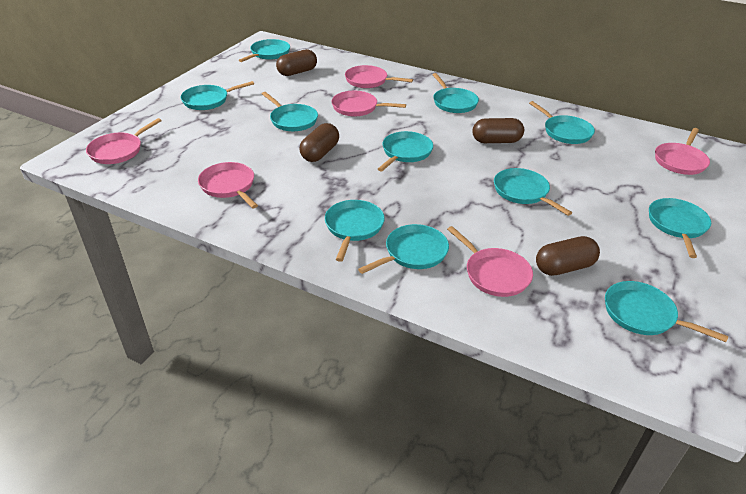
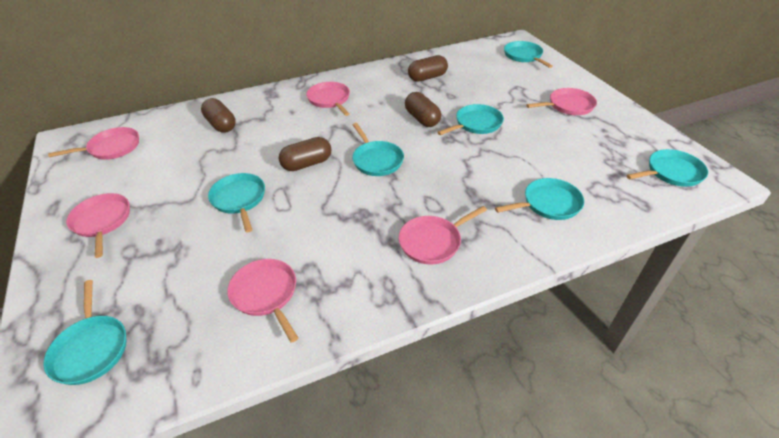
turquoise pan: 11 -> 7

